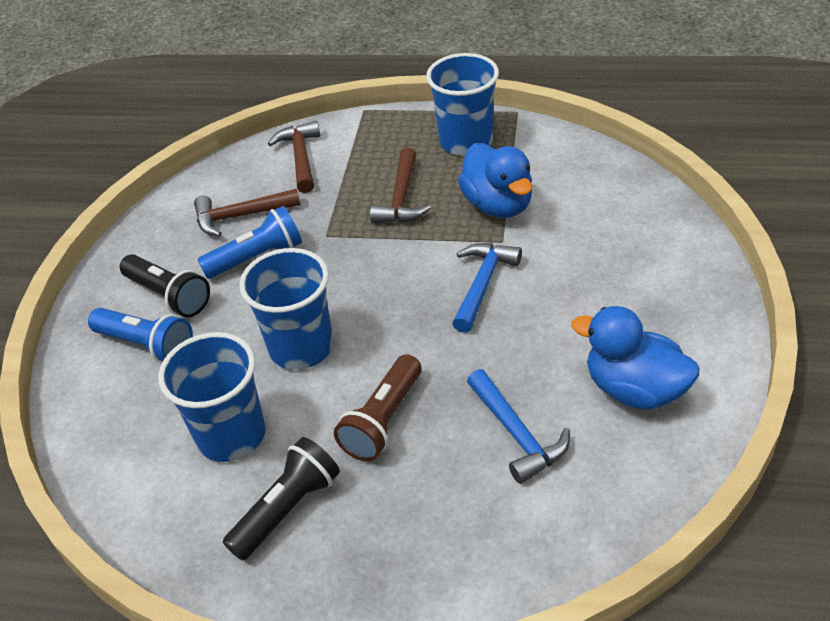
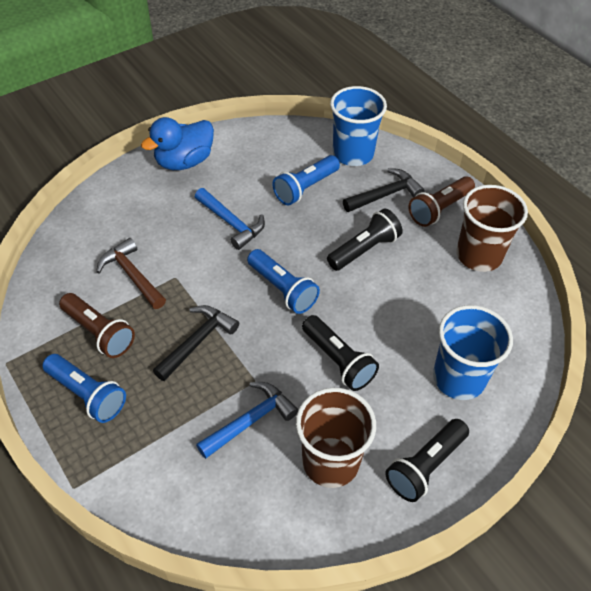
black flashlight: 2 -> 3
black hammer: 0 -> 2
blue cup: 3 -> 2
blue duck: 2 -> 1
blue flashlight: 2 -> 3
brown cup: 0 -> 2
brown flashlight: 1 -> 2
brown hammer: 3 -> 1

